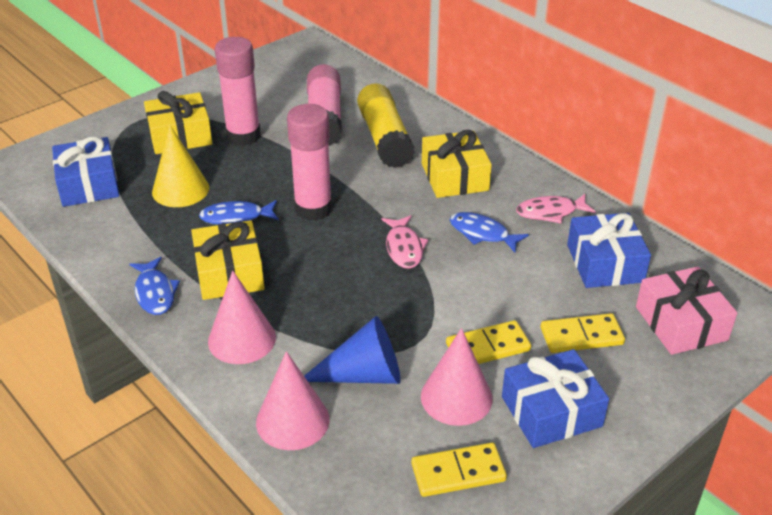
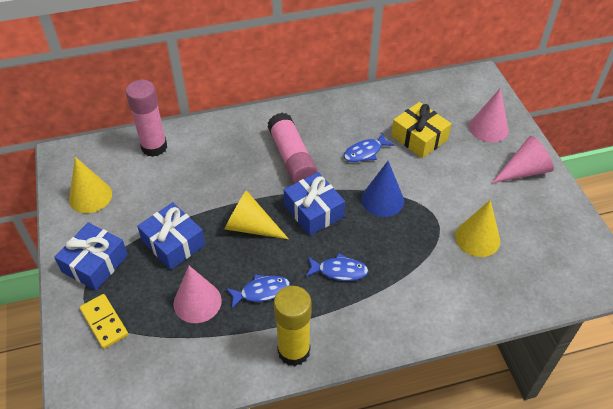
pink fish: 2 -> 0
pink gift: 1 -> 0
pink glue stick: 3 -> 2
yellow cone: 1 -> 3
yellow domino: 3 -> 1
yellow gift: 3 -> 1

